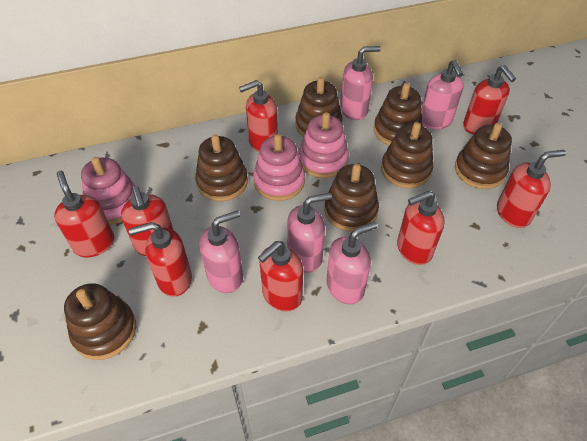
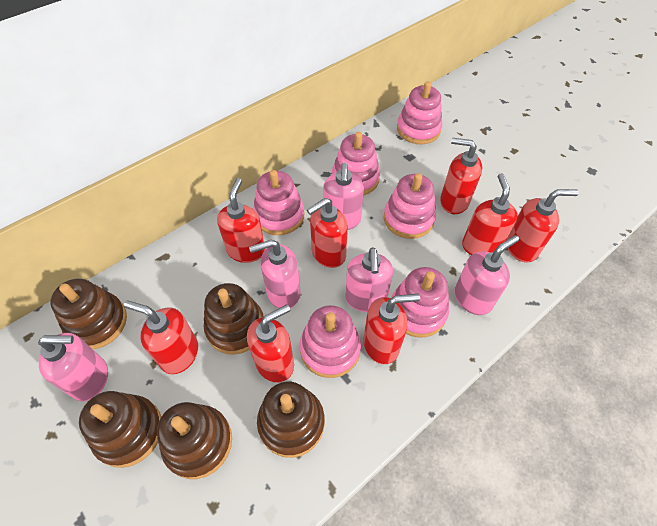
brown stacking toy: 7 -> 5
pink stacking toy: 3 -> 6

